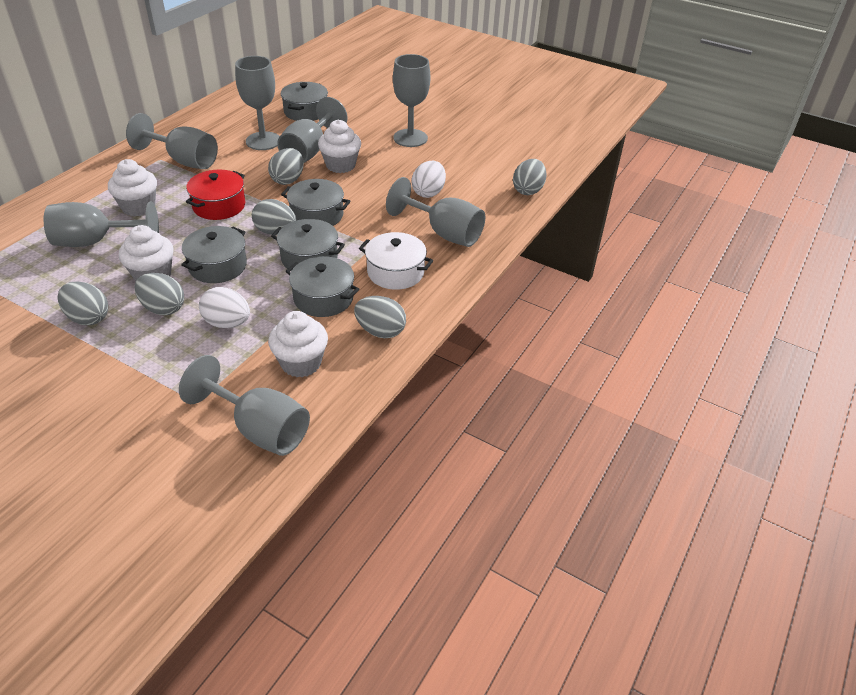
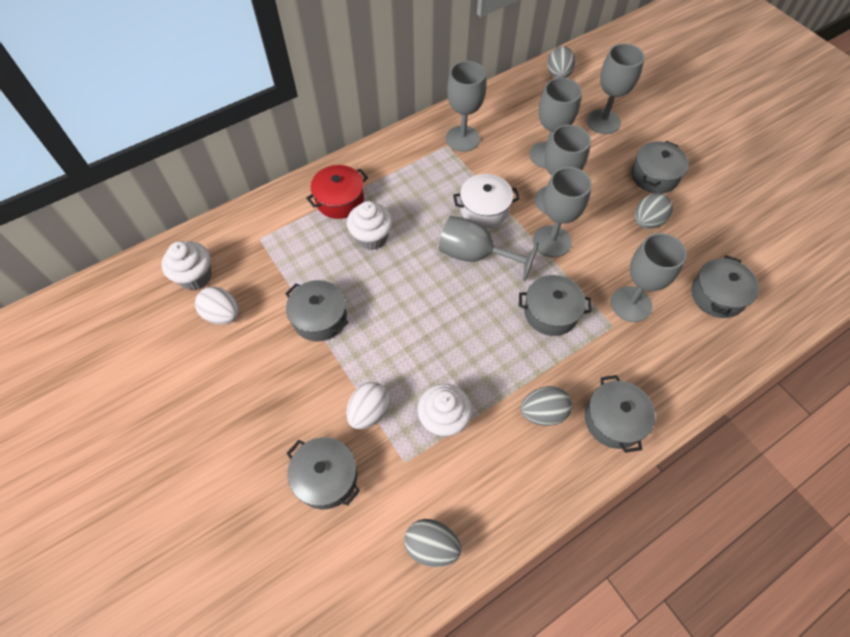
grey egg: 6 -> 4
grey pot: 5 -> 6
white cupcake: 4 -> 3

